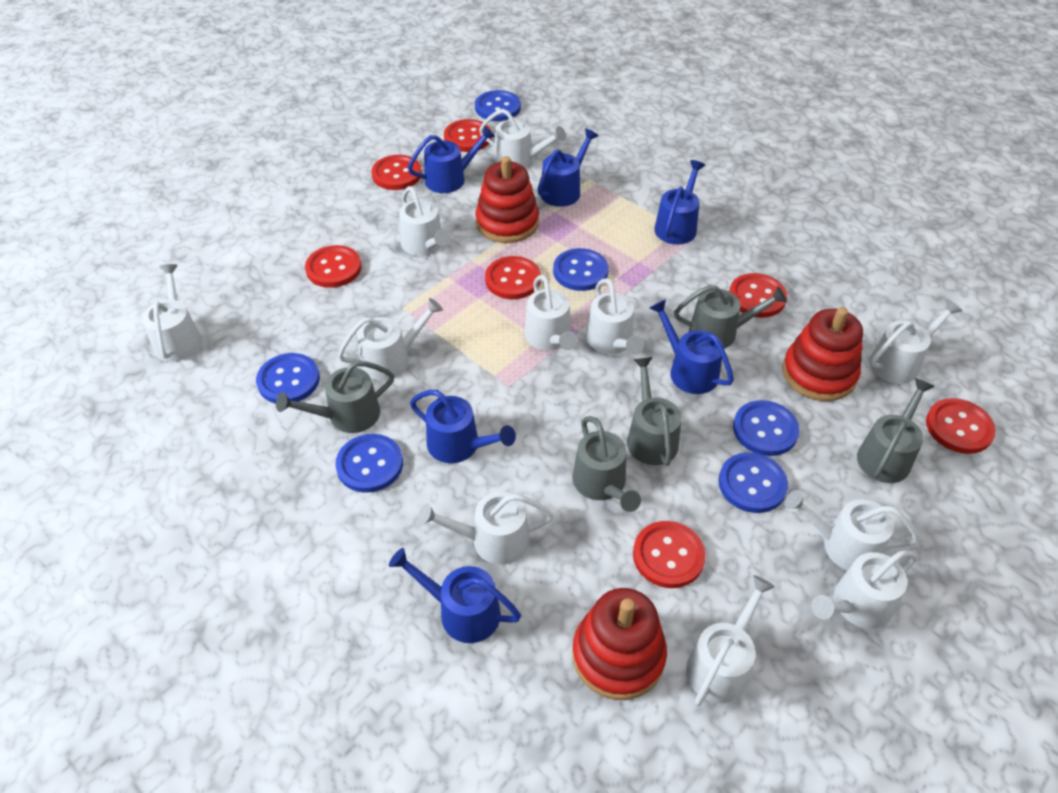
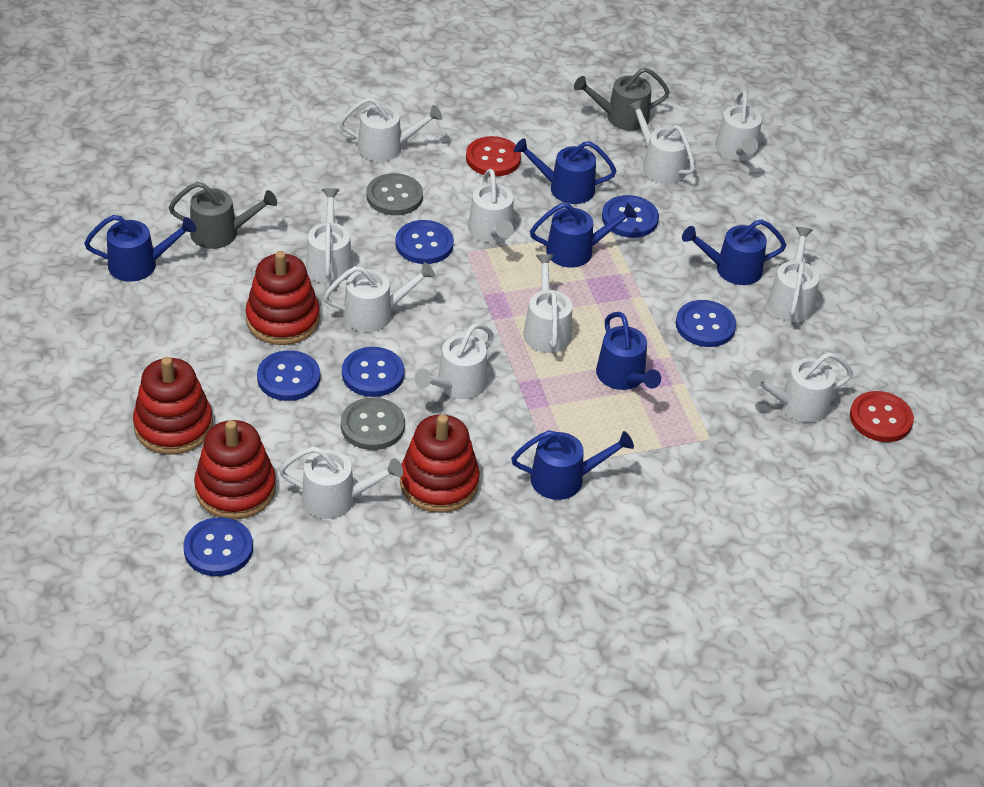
grey button: 0 -> 2
grey watering can: 5 -> 2
red button: 7 -> 2
red stacking toy: 3 -> 4

